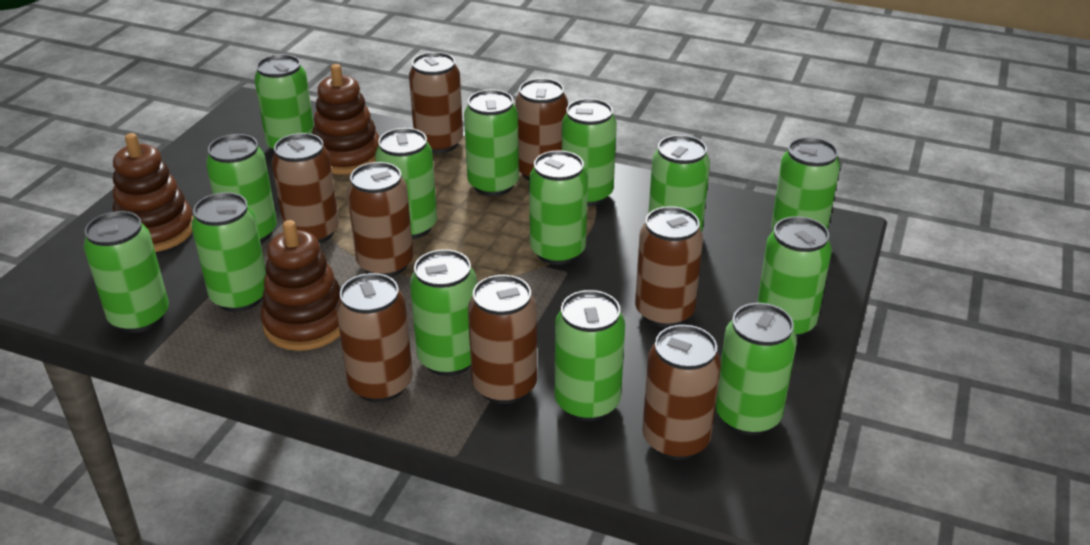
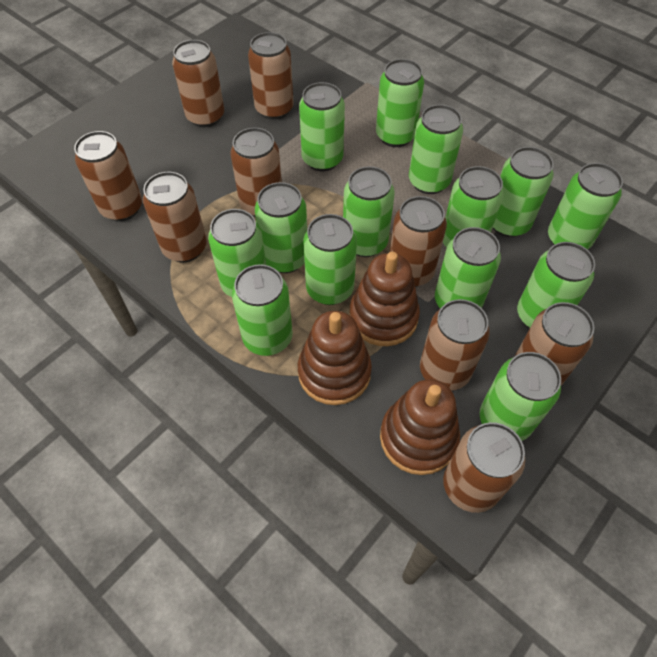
brown can: 8 -> 9

